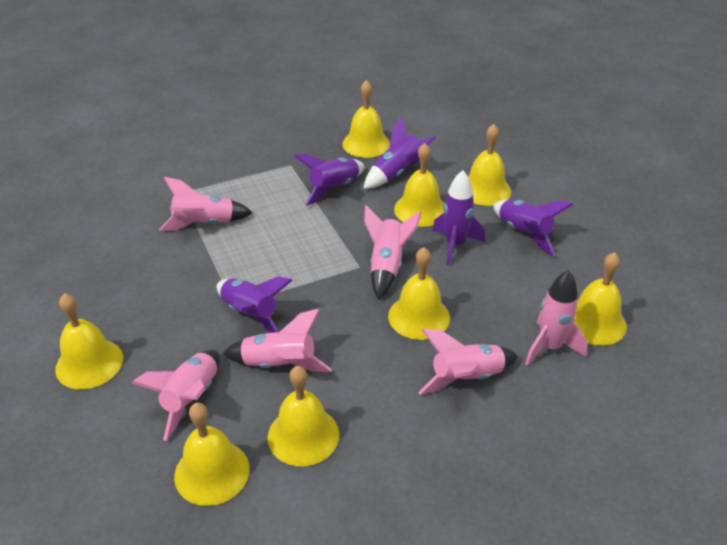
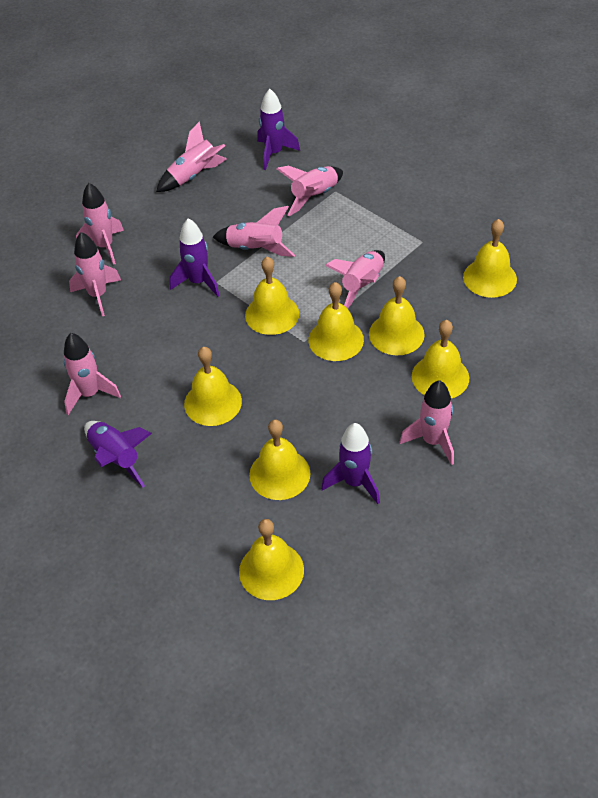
pink rocket: 6 -> 8
purple rocket: 5 -> 4

